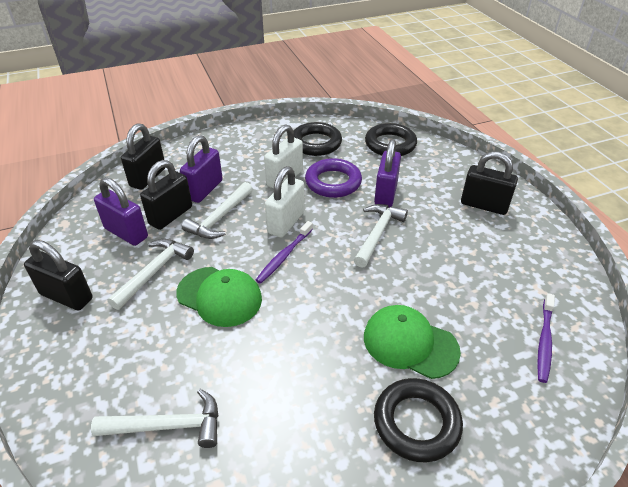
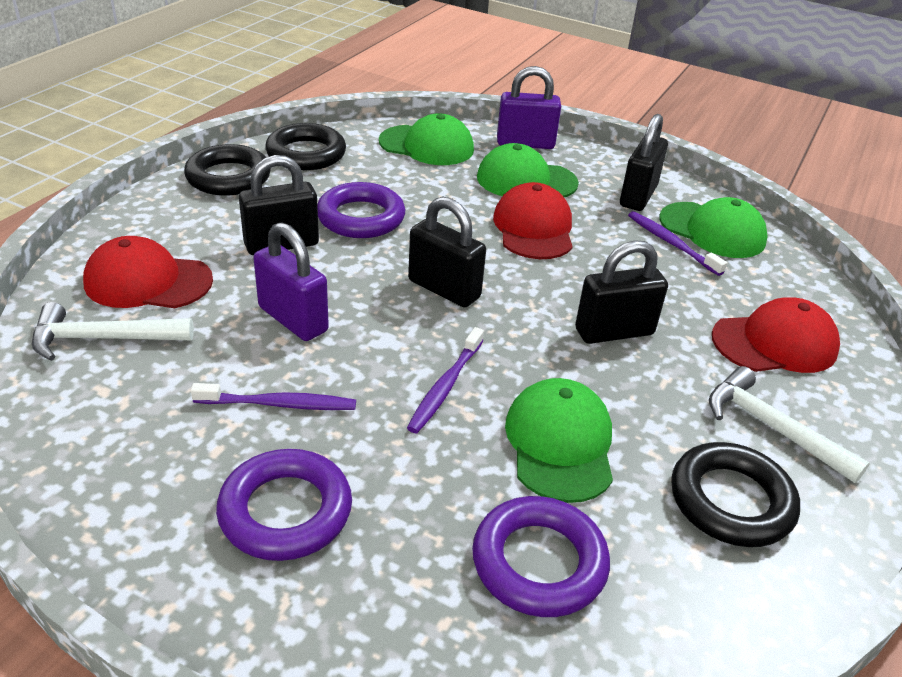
green cap: 2 -> 4
purple padlock: 3 -> 2
purple ring: 1 -> 3
purple toothbrush: 2 -> 3
red cap: 0 -> 3
white hammer: 4 -> 2
white padlock: 2 -> 0

